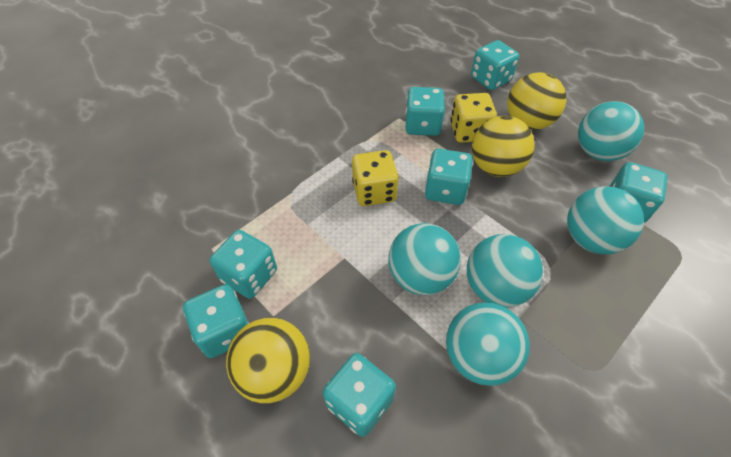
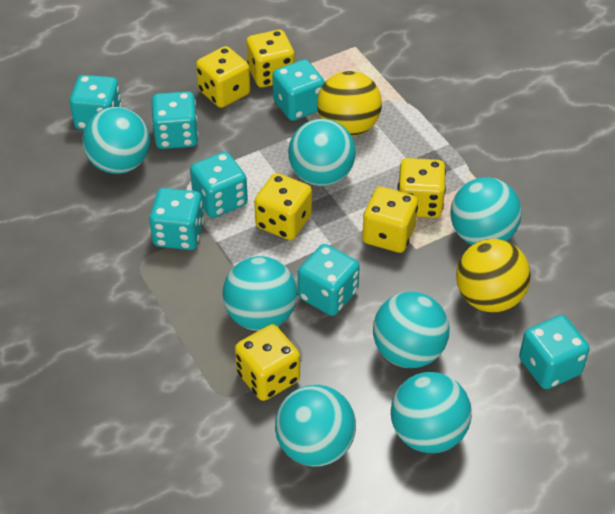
turquoise ball: 5 -> 7
yellow ball: 3 -> 2
yellow dice: 2 -> 6

